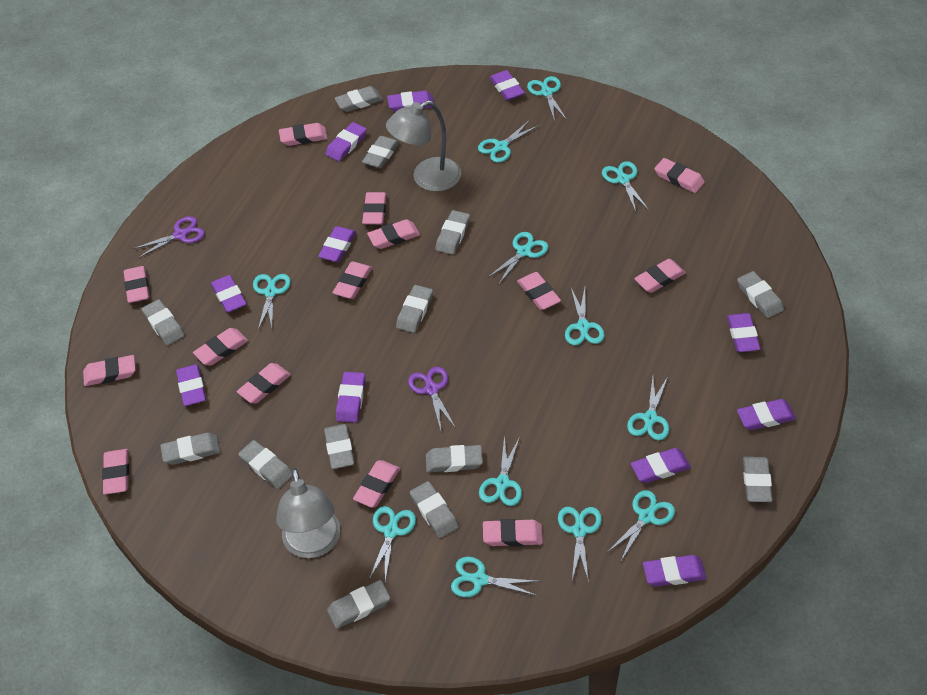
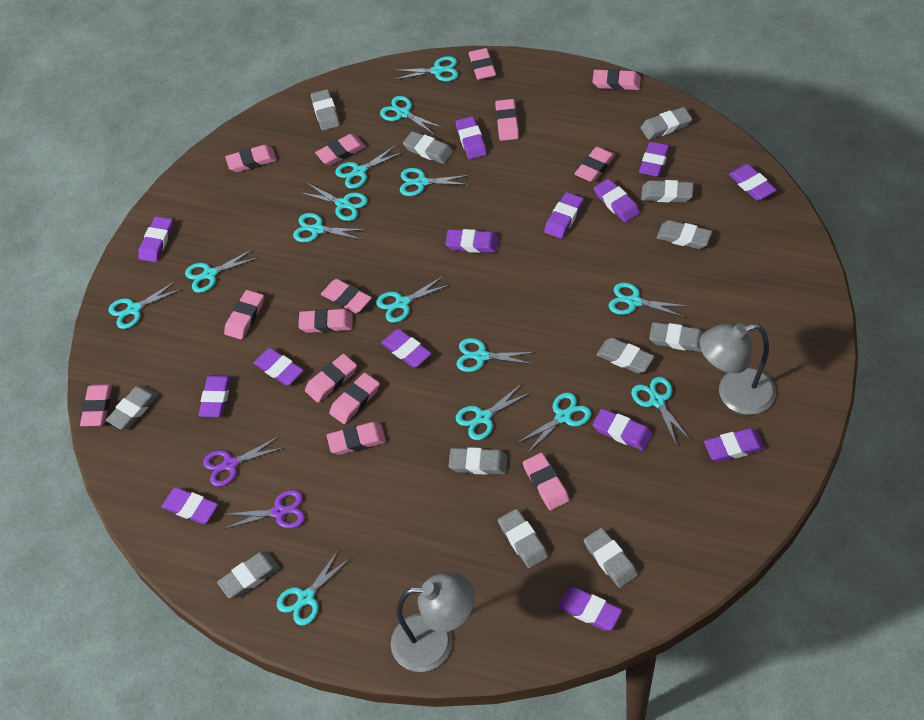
grey eraser: 13 -> 12
purple eraser: 11 -> 14
turquoise scissors: 12 -> 15

